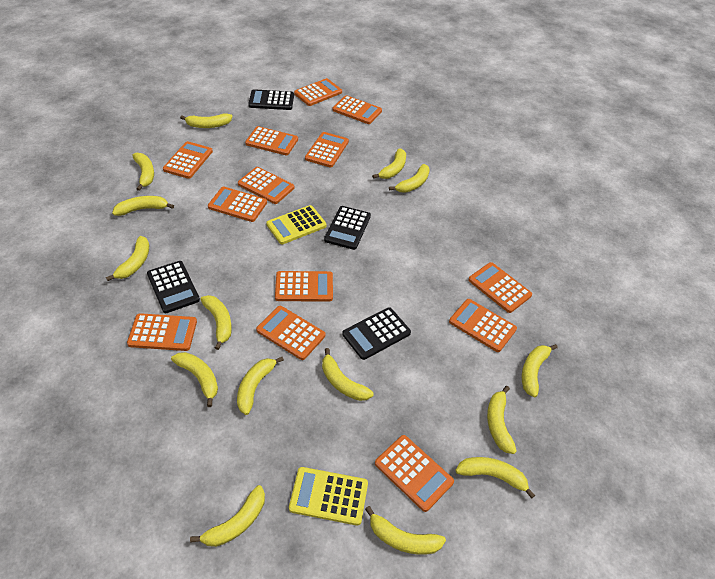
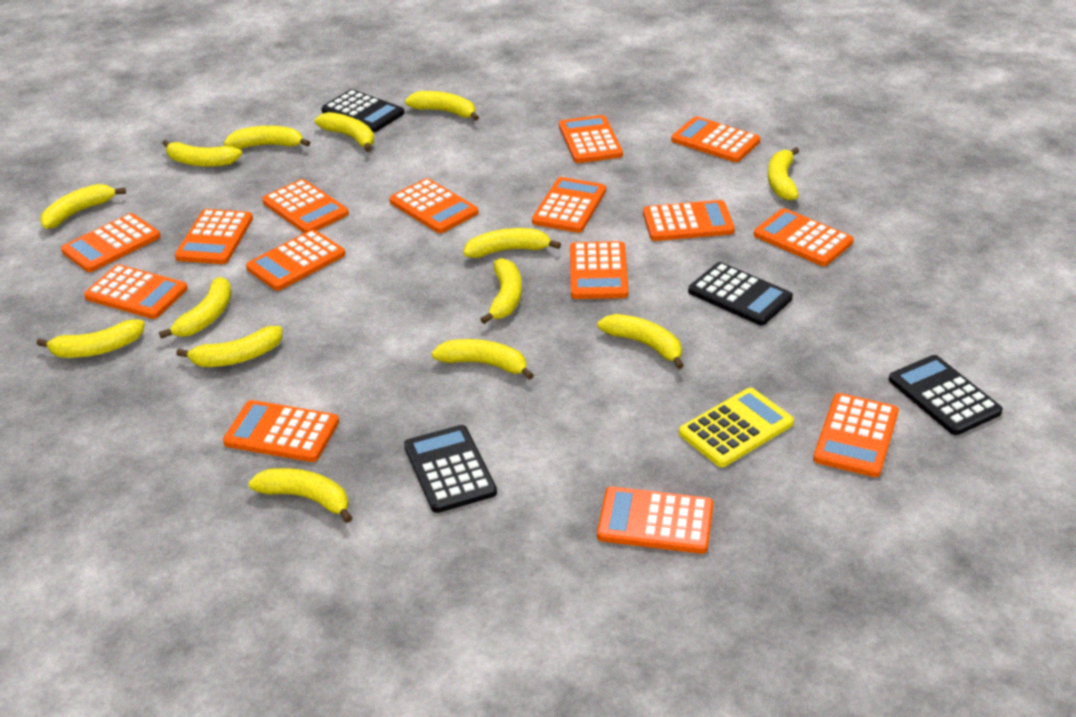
orange calculator: 13 -> 15
yellow banana: 15 -> 14
yellow calculator: 2 -> 1

